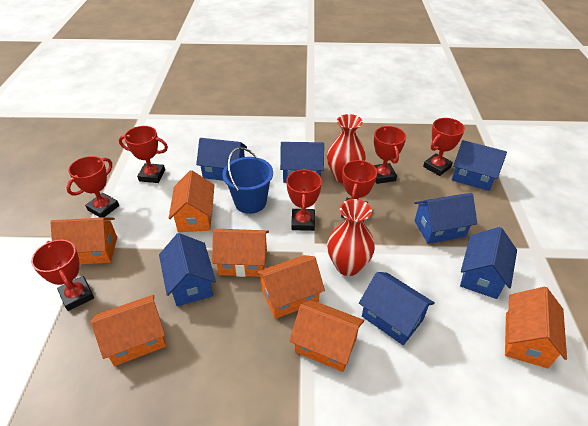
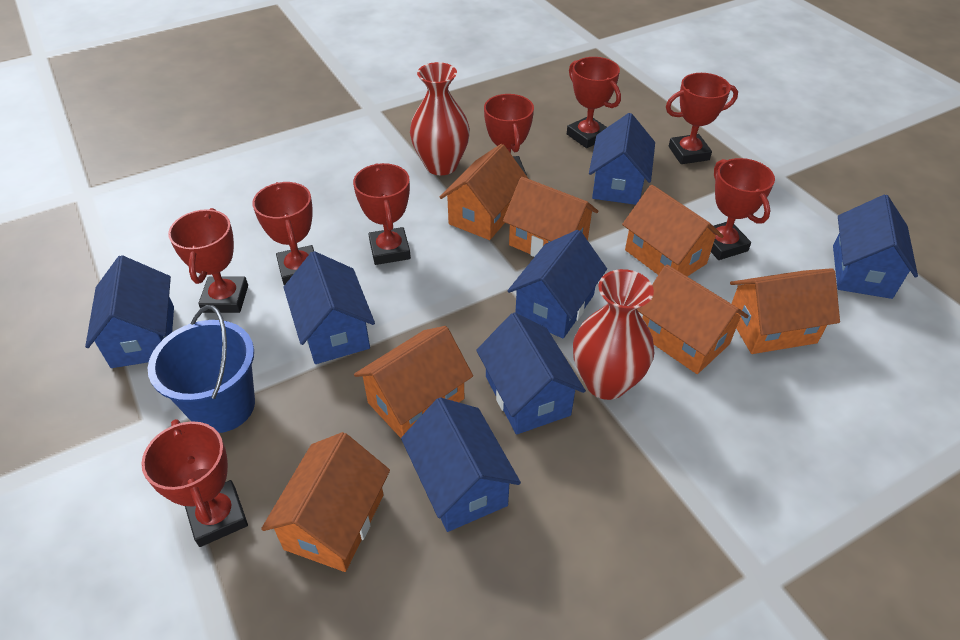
red trophy: 7 -> 8

